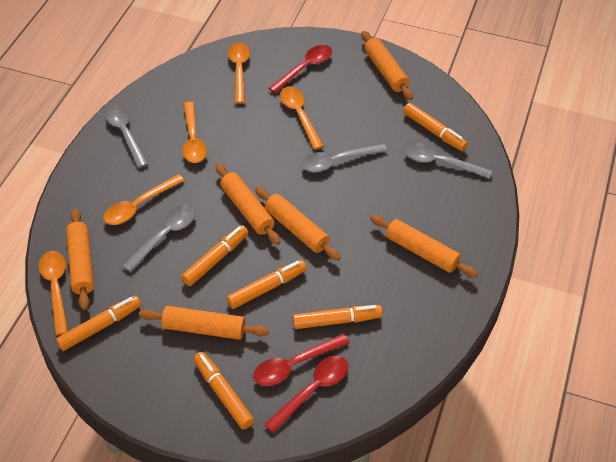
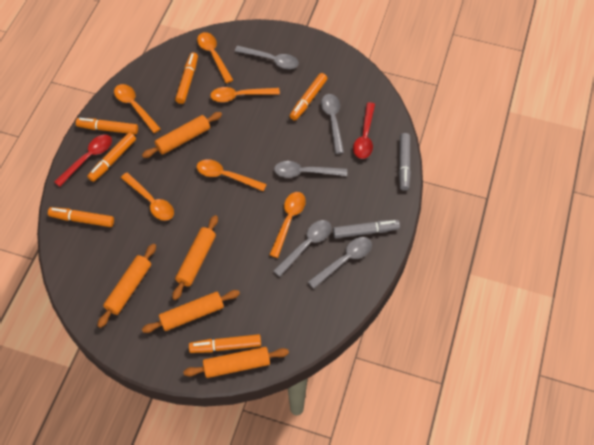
grey marker: 0 -> 2
grey spoon: 4 -> 5
orange rolling pin: 6 -> 5
orange spoon: 5 -> 6
red spoon: 3 -> 2

